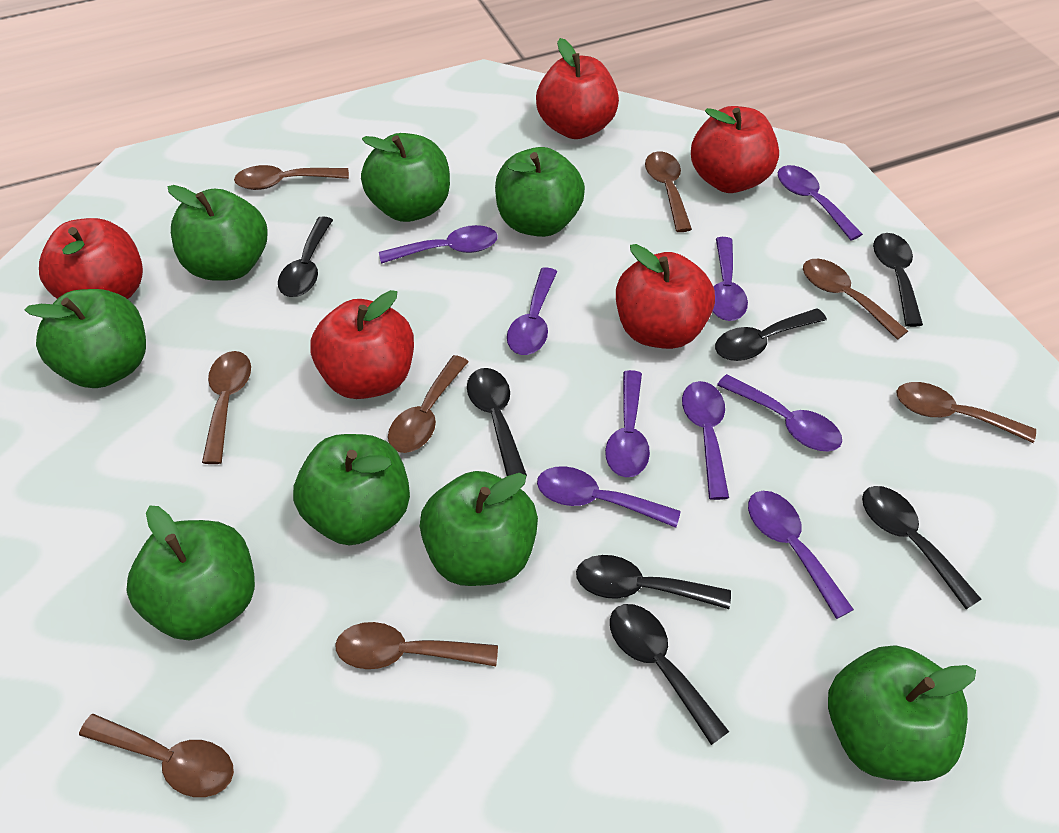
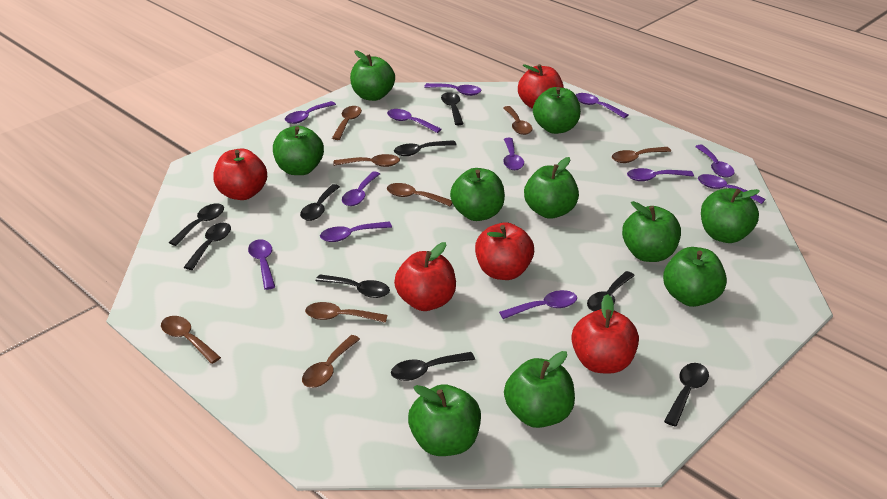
black spoon: 7 -> 9
green apple: 8 -> 10
purple spoon: 9 -> 12

